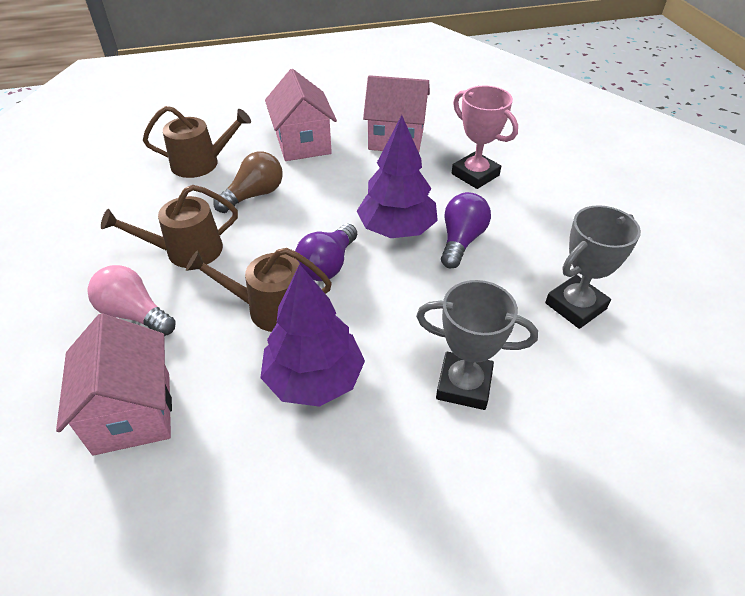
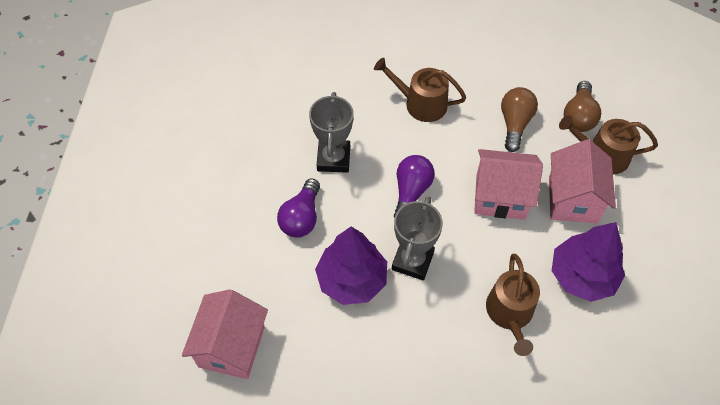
brown light bulb: 1 -> 2
pink light bulb: 1 -> 0
pink trophy: 1 -> 0

